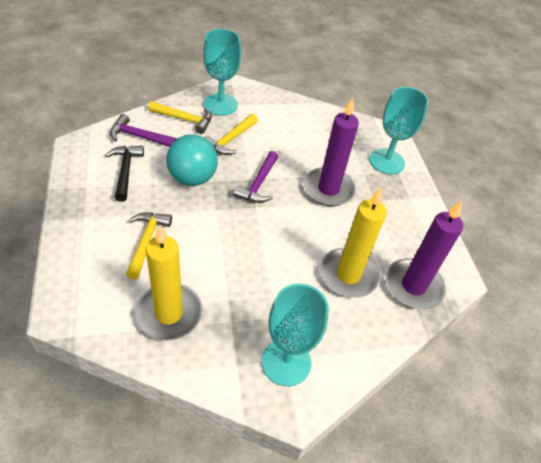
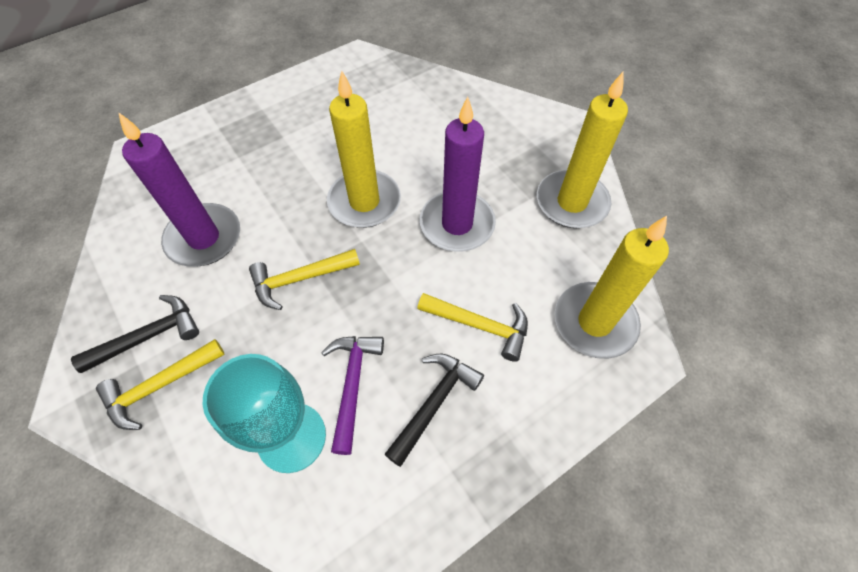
black hammer: 1 -> 2
purple hammer: 2 -> 1
turquoise ball: 1 -> 0
turquoise goblet: 3 -> 1
yellow candle: 2 -> 3

